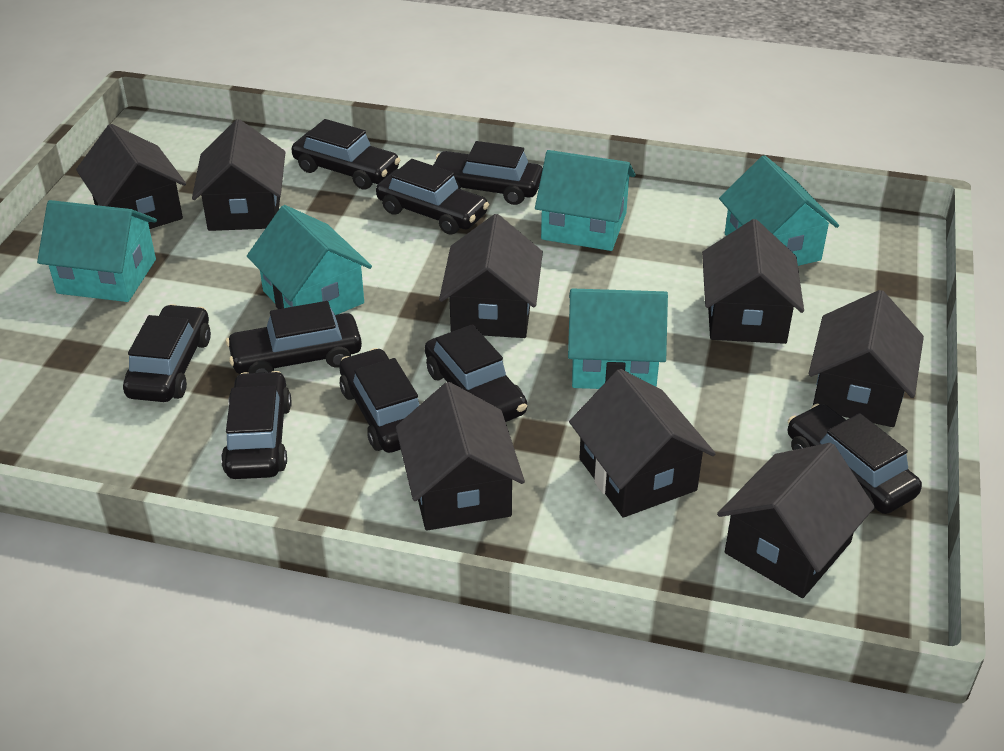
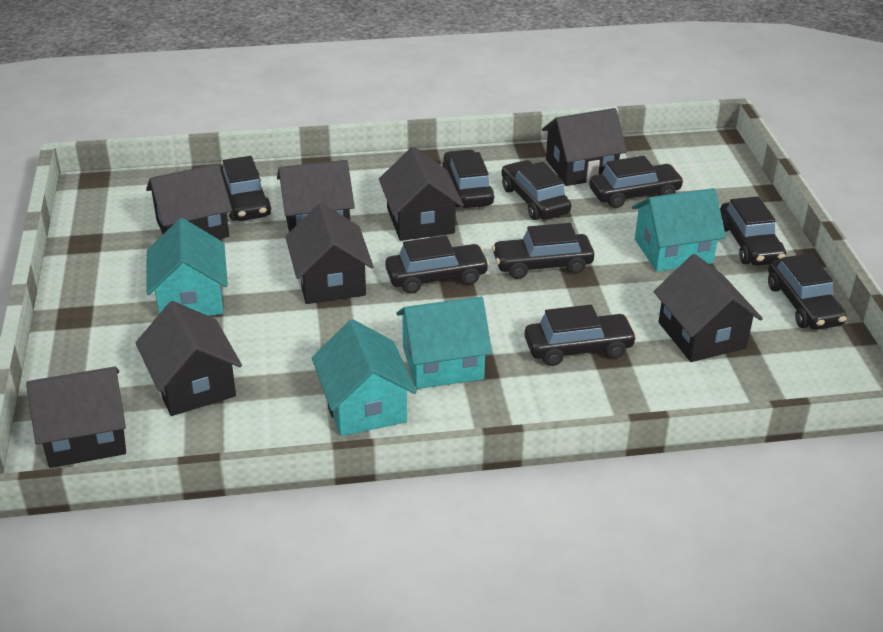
turquoise house: 5 -> 4

